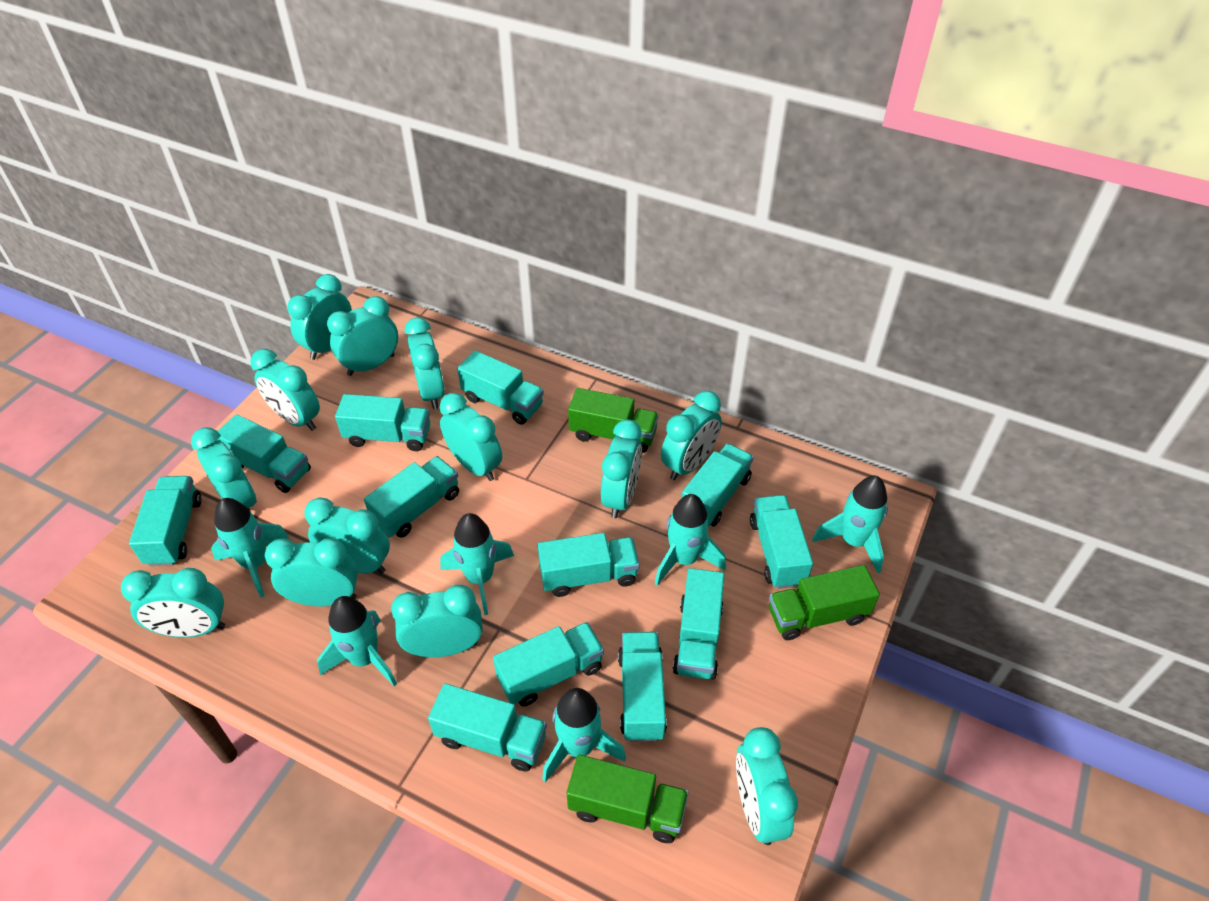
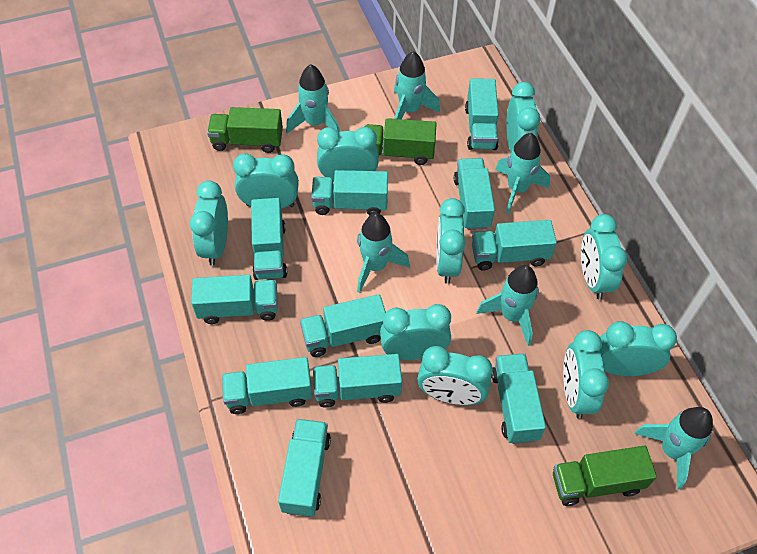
turquoise clock: 13 -> 10
turquoise truck: 12 -> 11

